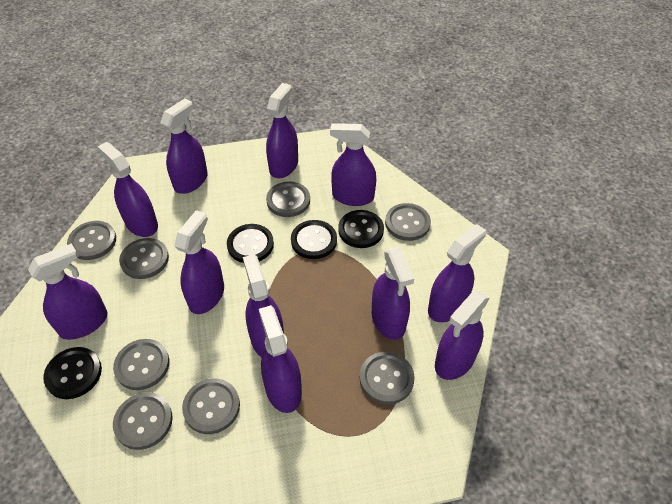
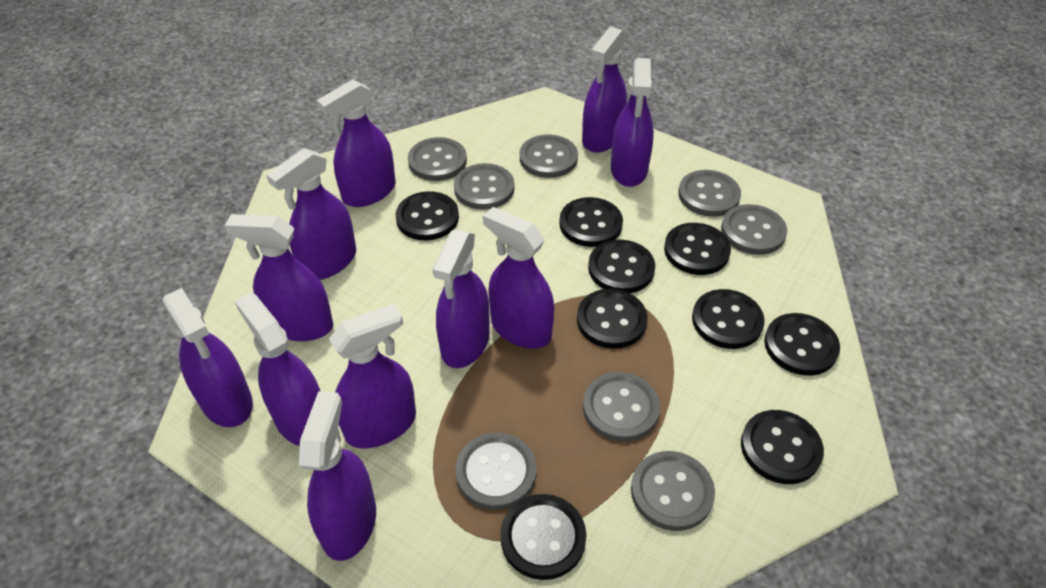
black button: 4 -> 9

